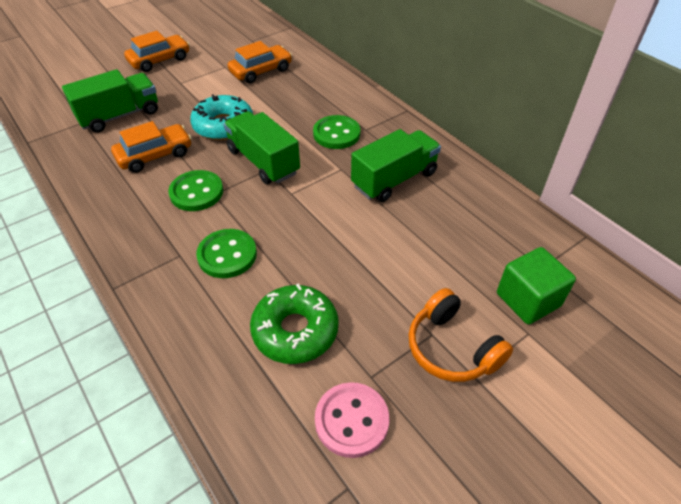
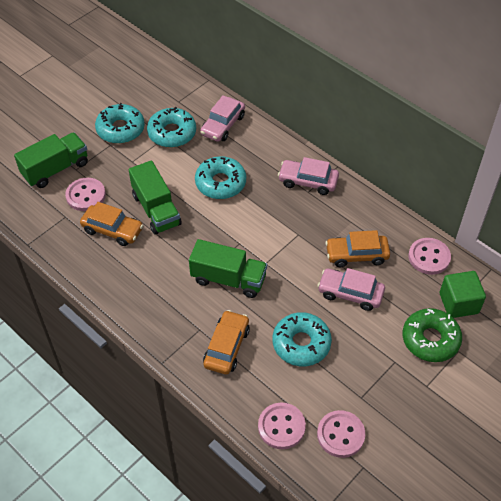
green button: 3 -> 0
orange headphones: 1 -> 0
pink button: 1 -> 4
pink car: 0 -> 3
turquoise donut: 1 -> 4

